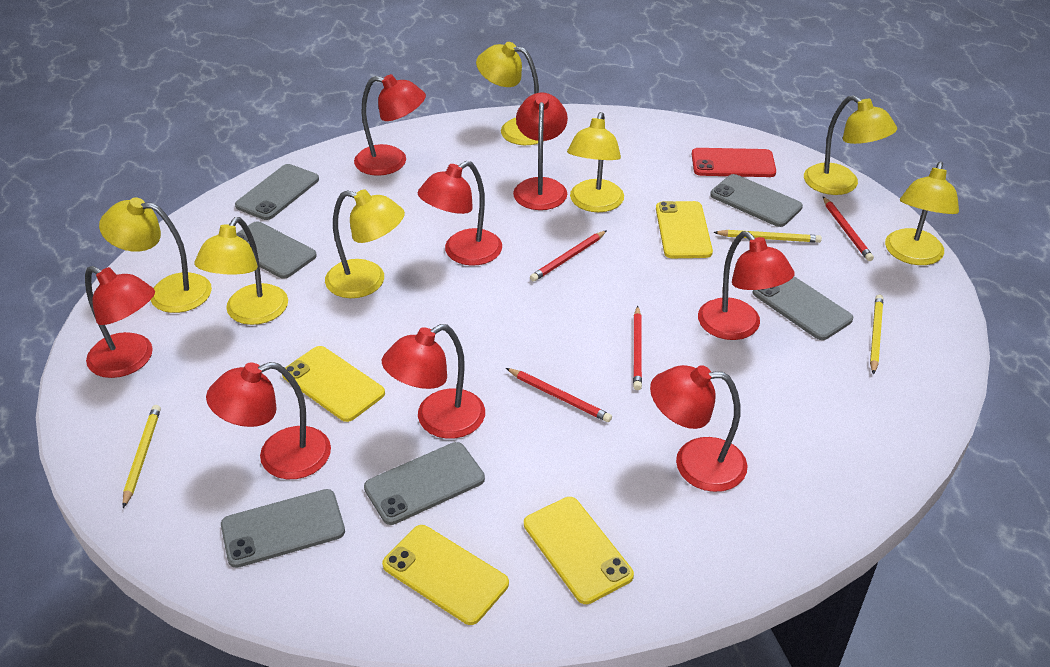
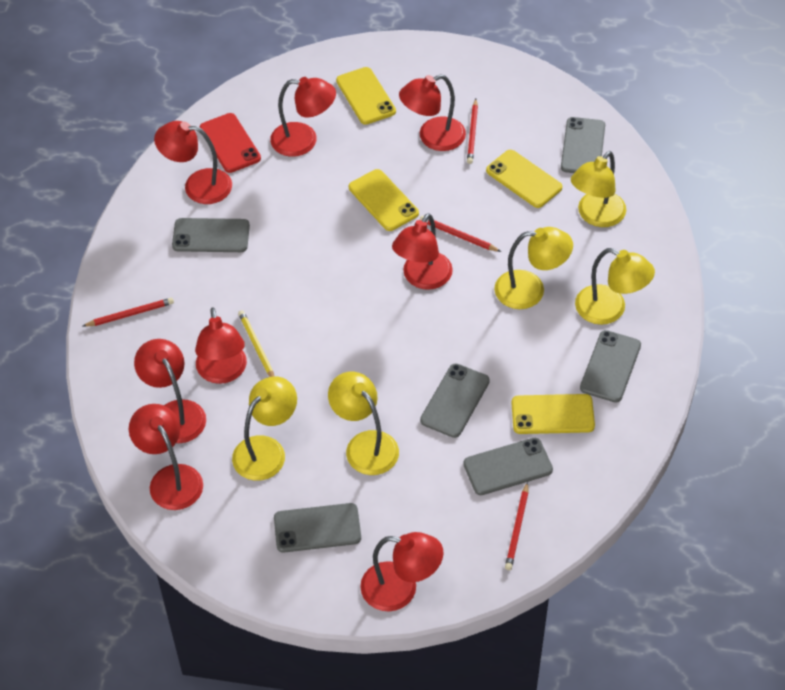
yellow lamp: 7 -> 5
yellow pencil: 3 -> 1

